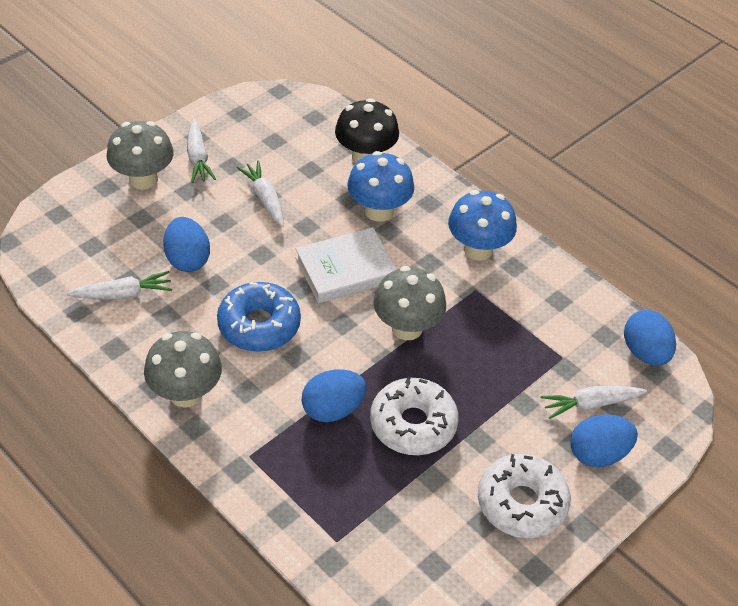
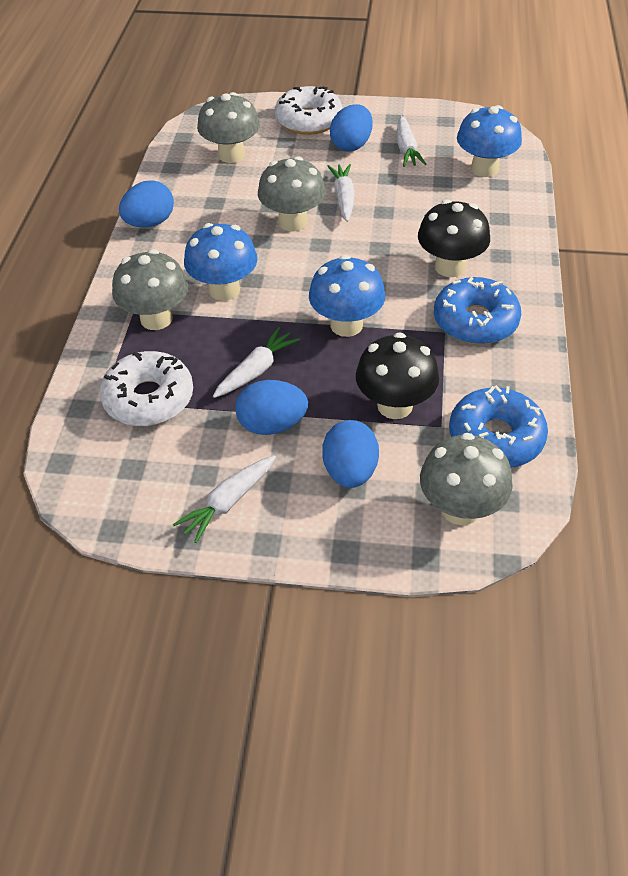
black mushroom: 1 -> 2
blue donut: 1 -> 2
blue mushroom: 2 -> 3
grey mushroom: 3 -> 4
white book: 1 -> 0

